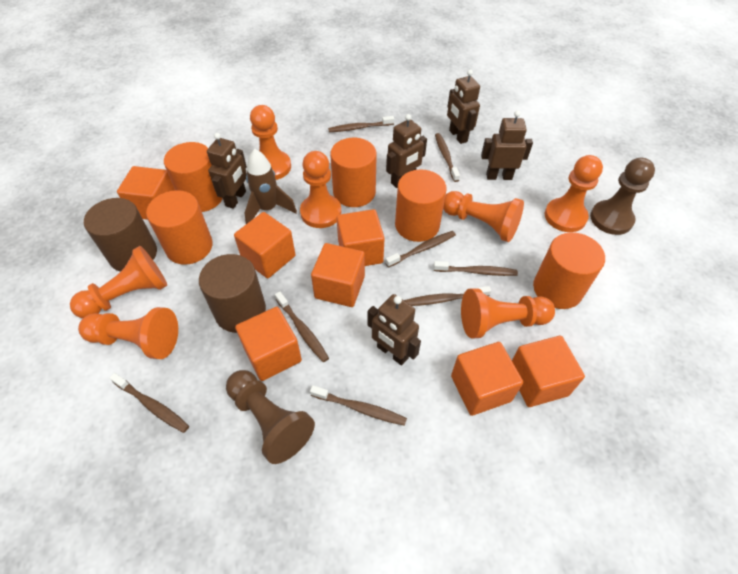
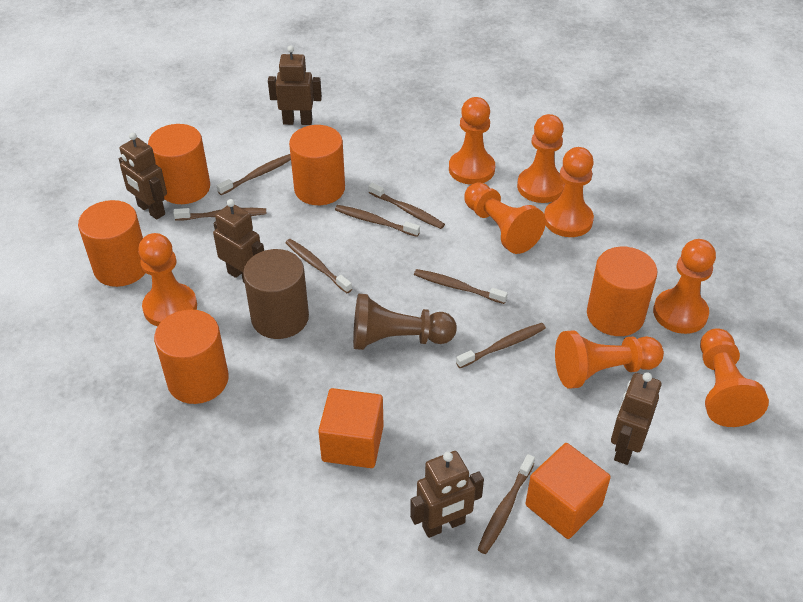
brown cylinder: 2 -> 1
brown pawn: 2 -> 1
brown rocket: 1 -> 0
orange cube: 7 -> 2
orange pawn: 7 -> 8

